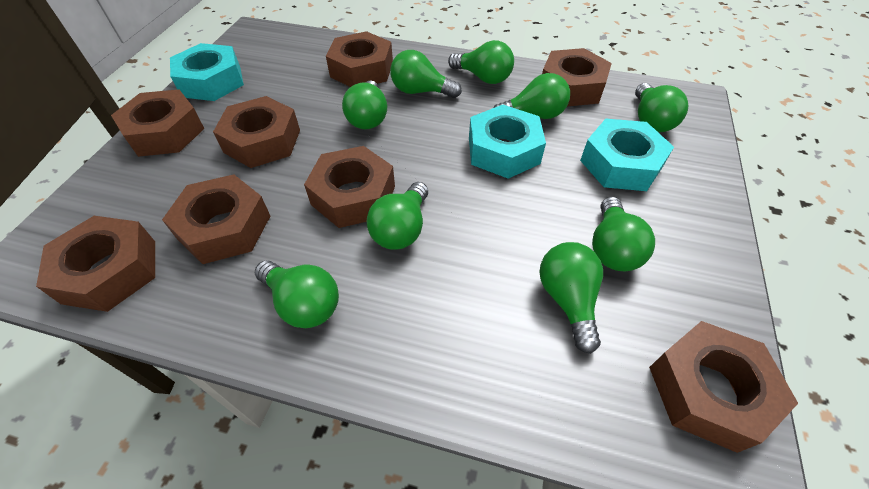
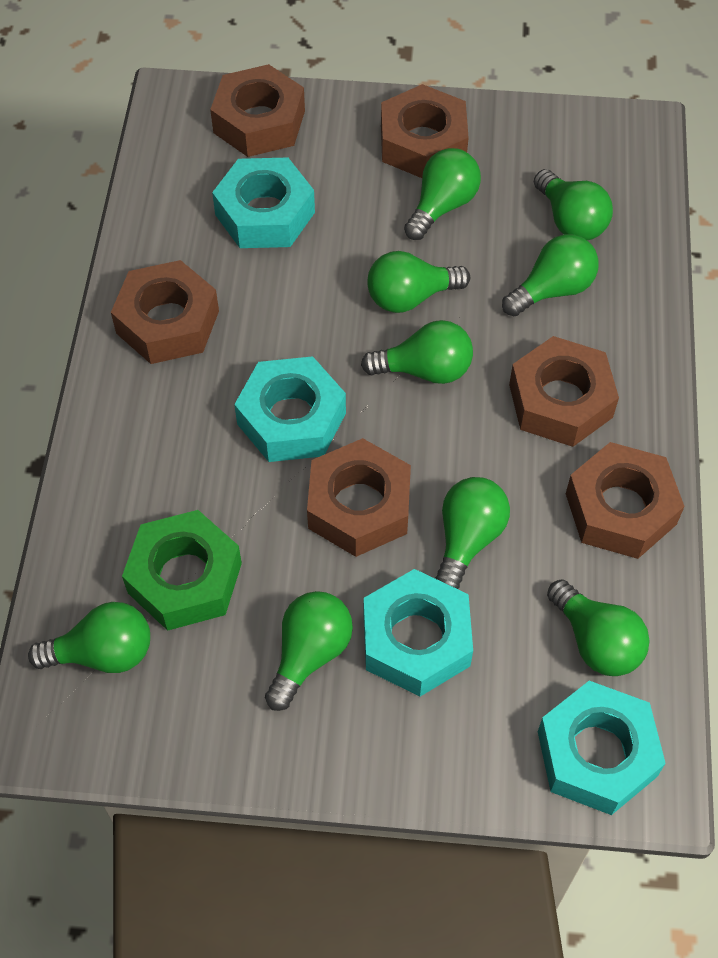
brown nut: 8 -> 6
green nut: 0 -> 1
turquoise nut: 3 -> 4

